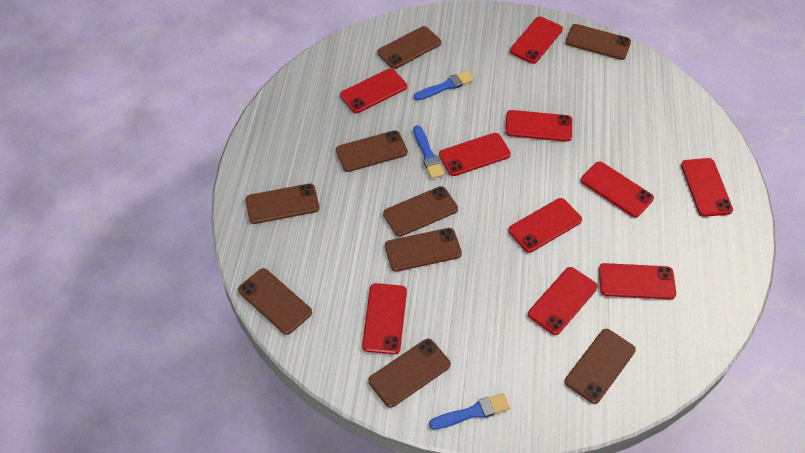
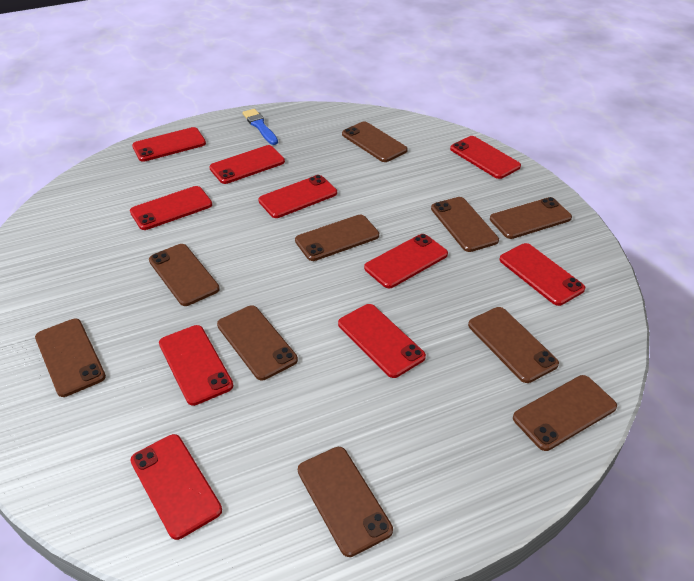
blue brush: 3 -> 1
brown phone: 9 -> 10

